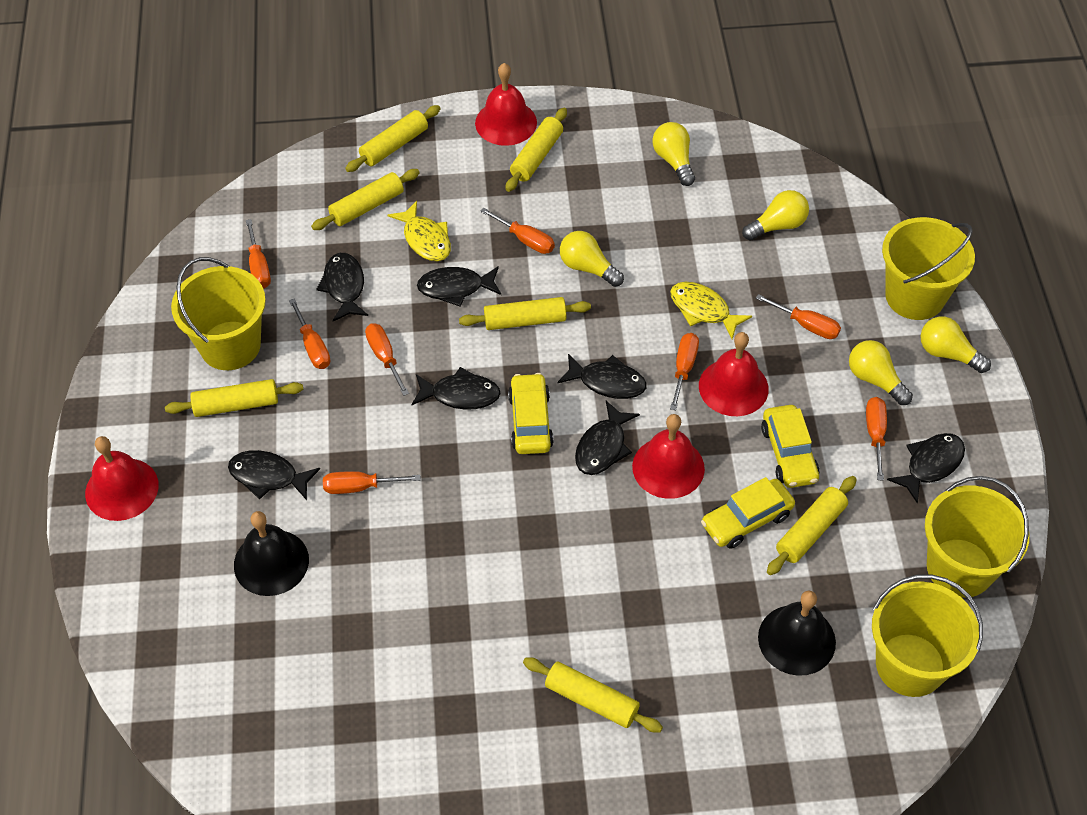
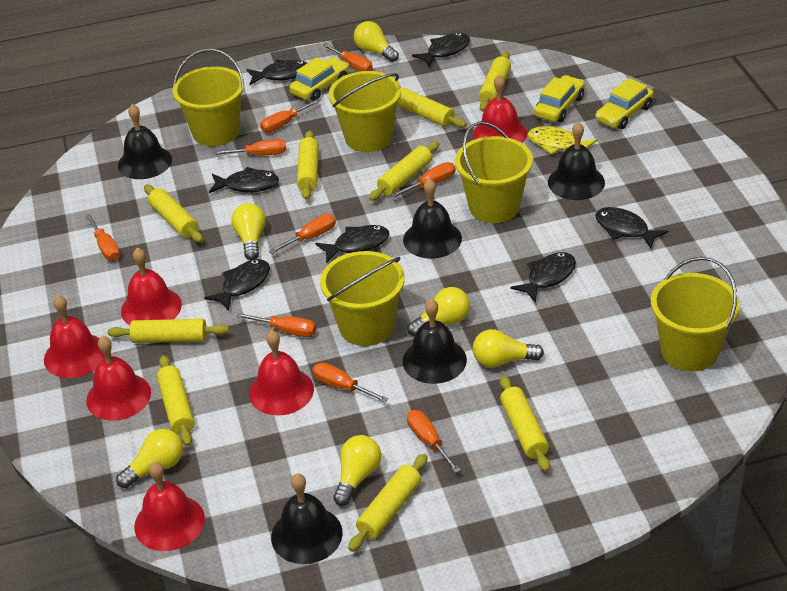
black bell: 2 -> 5
orange screwdriver: 8 -> 9
red bell: 4 -> 6
yellow bucket: 4 -> 5
yellow fish: 2 -> 1
yellow light bulb: 5 -> 6
yellow rolling pin: 7 -> 9

